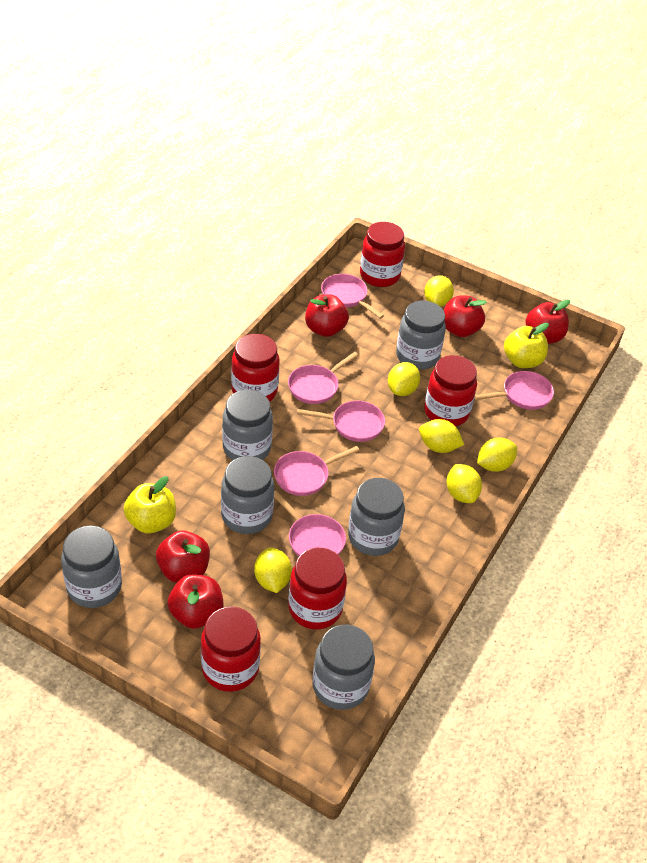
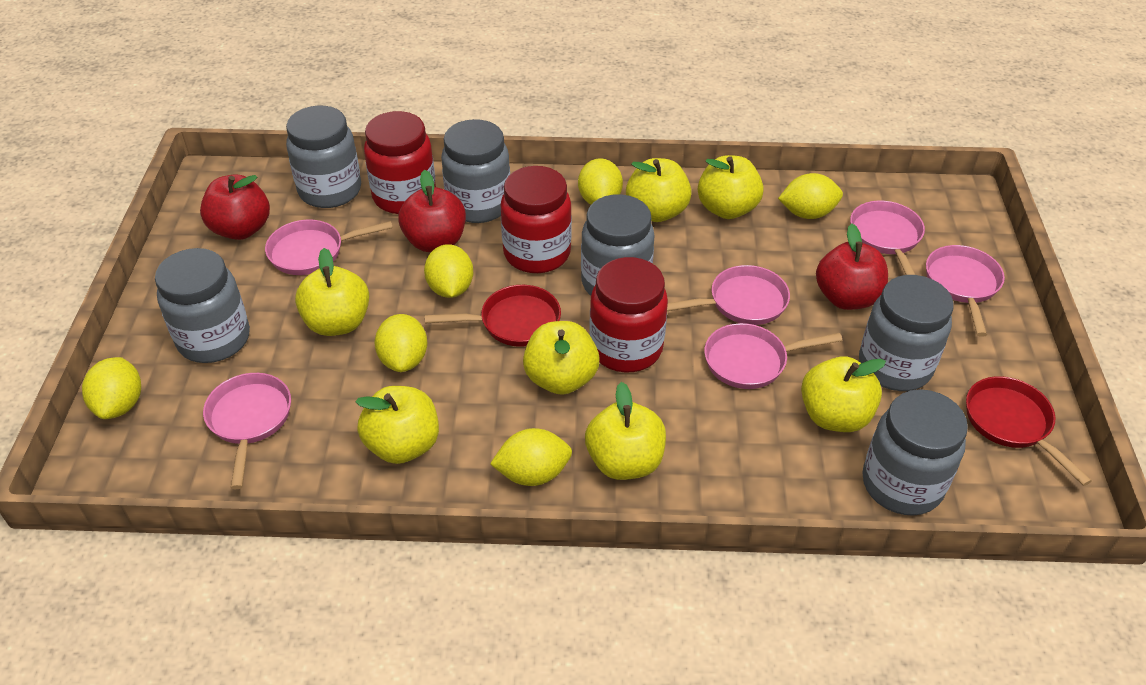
red apple: 5 -> 3
red jar: 5 -> 3
red pan: 0 -> 2
yellow apple: 2 -> 7

